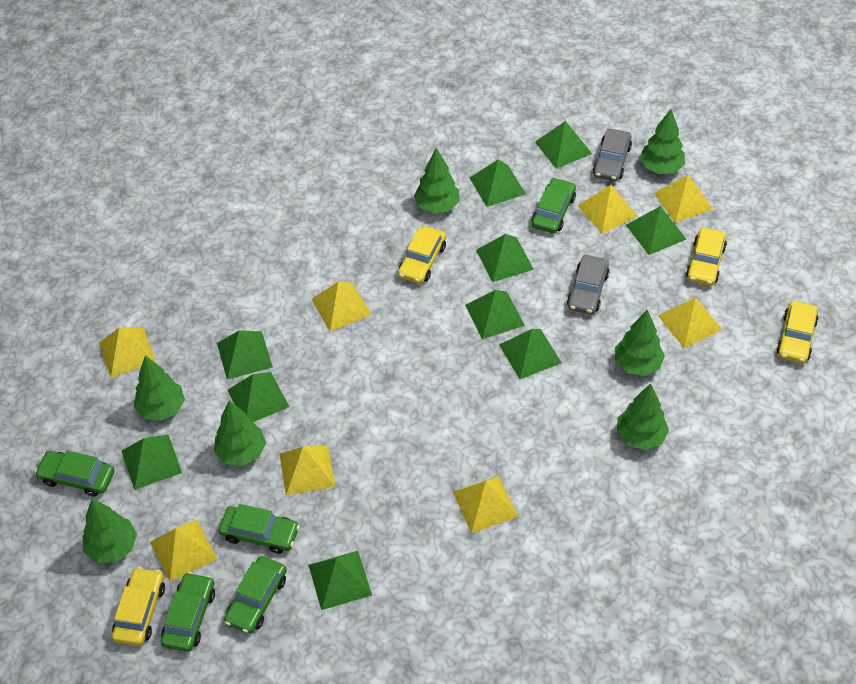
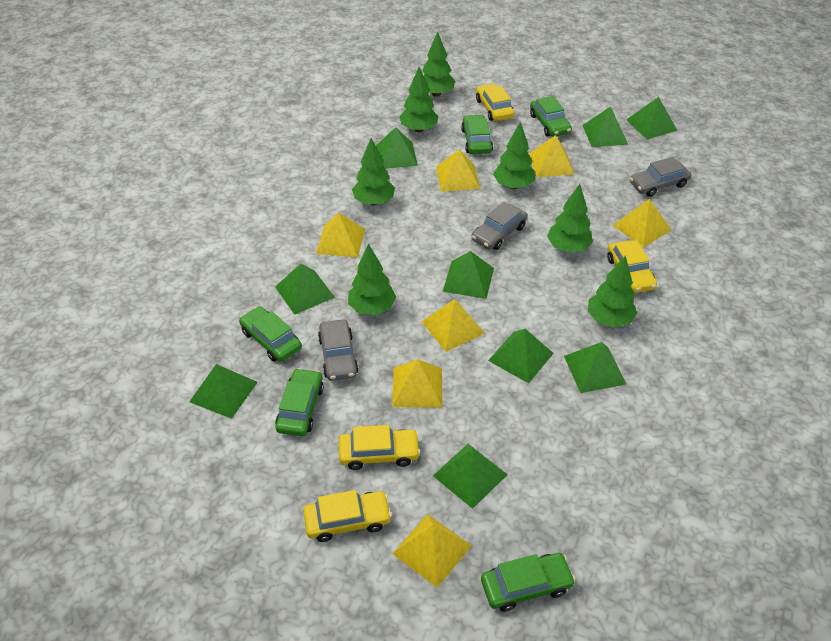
green pyramid: 10 -> 9
grey car: 2 -> 3
yellow pyramid: 8 -> 7

